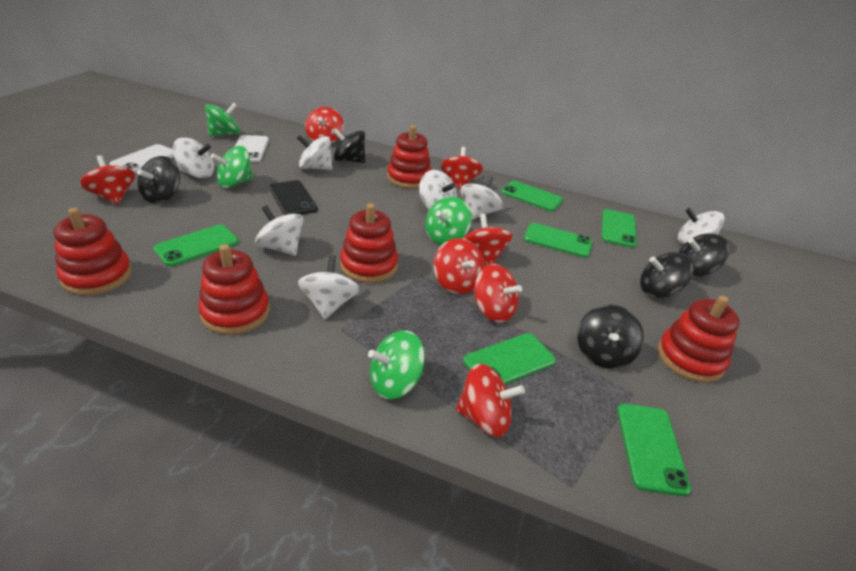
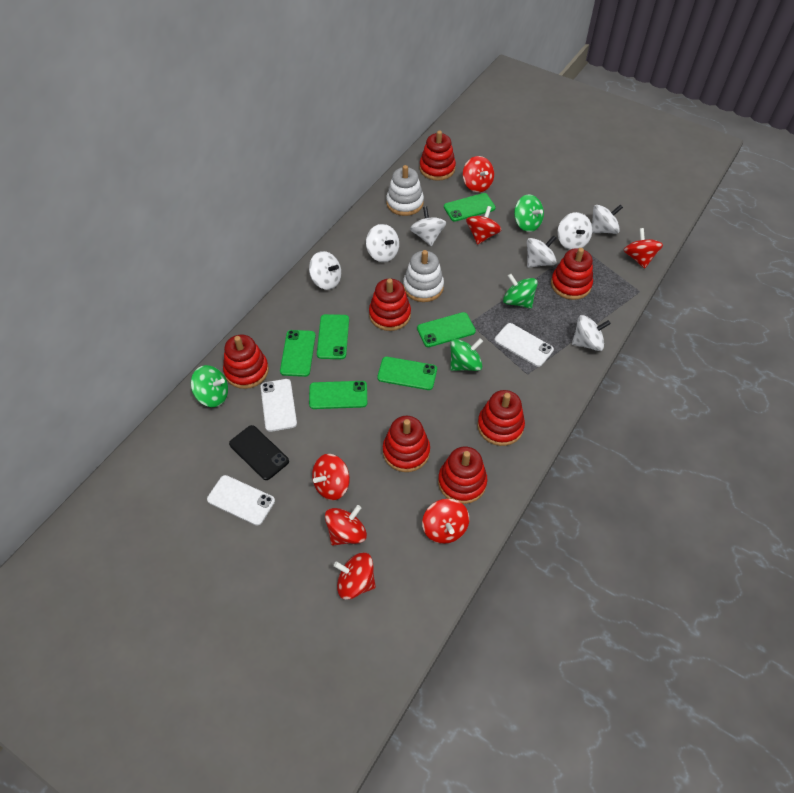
black spinning top: 5 -> 0
red stacking toy: 5 -> 7
white phone: 2 -> 3
white stacking toy: 0 -> 2

